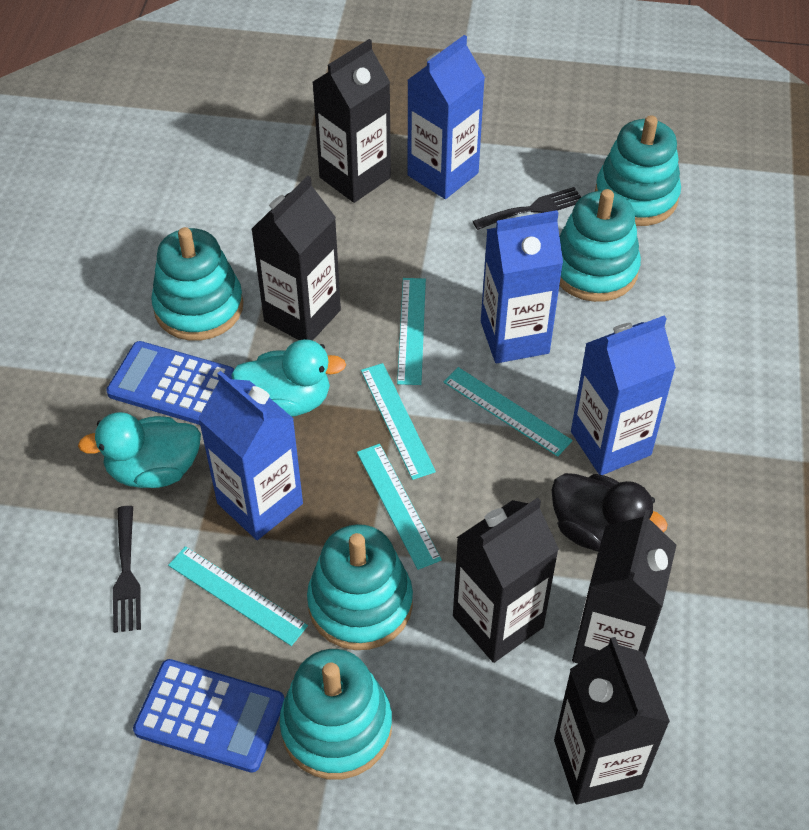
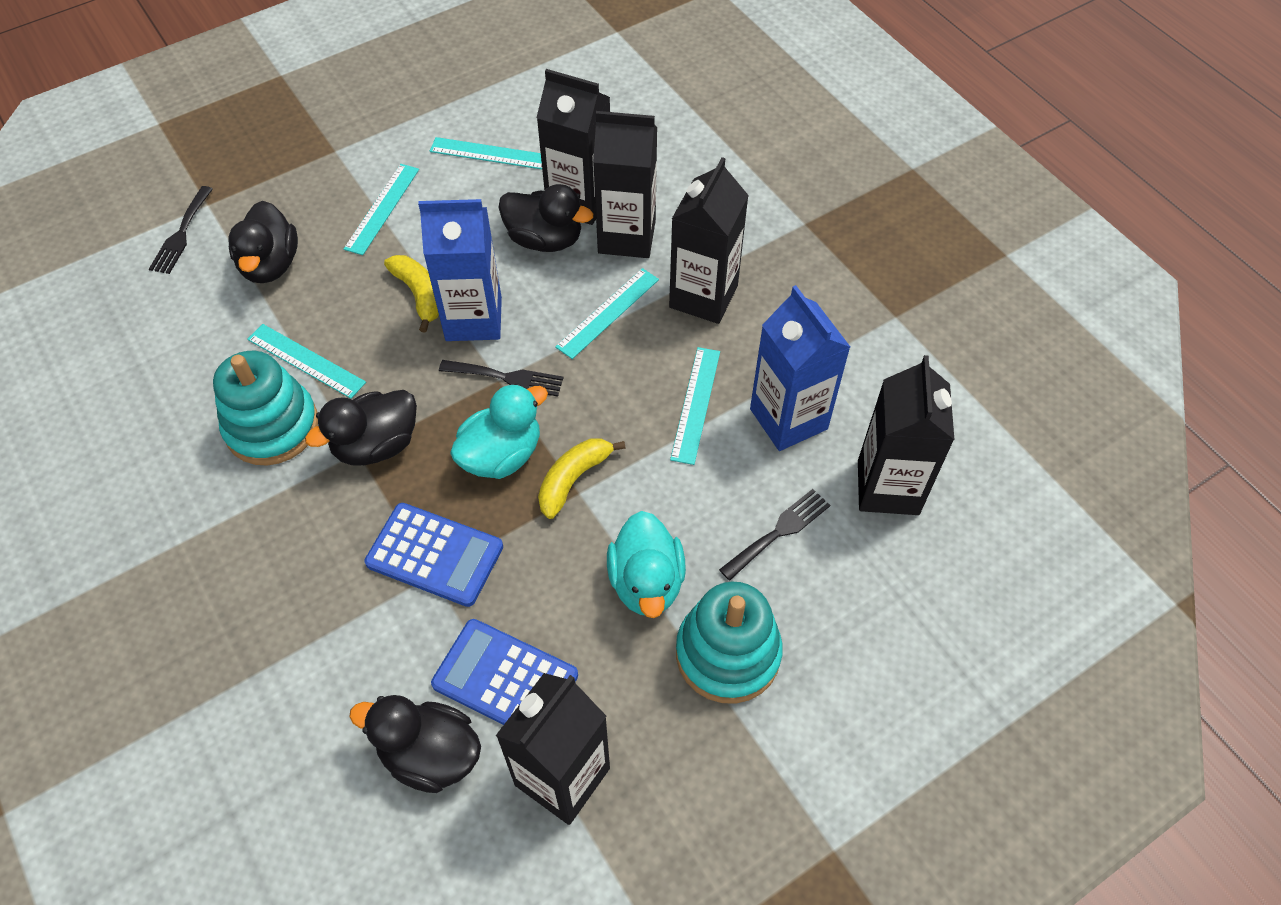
black duck: 1 -> 4
black fork: 2 -> 3
blue carton: 4 -> 2
turquoise stacking toy: 5 -> 2
yellow banana: 0 -> 2

